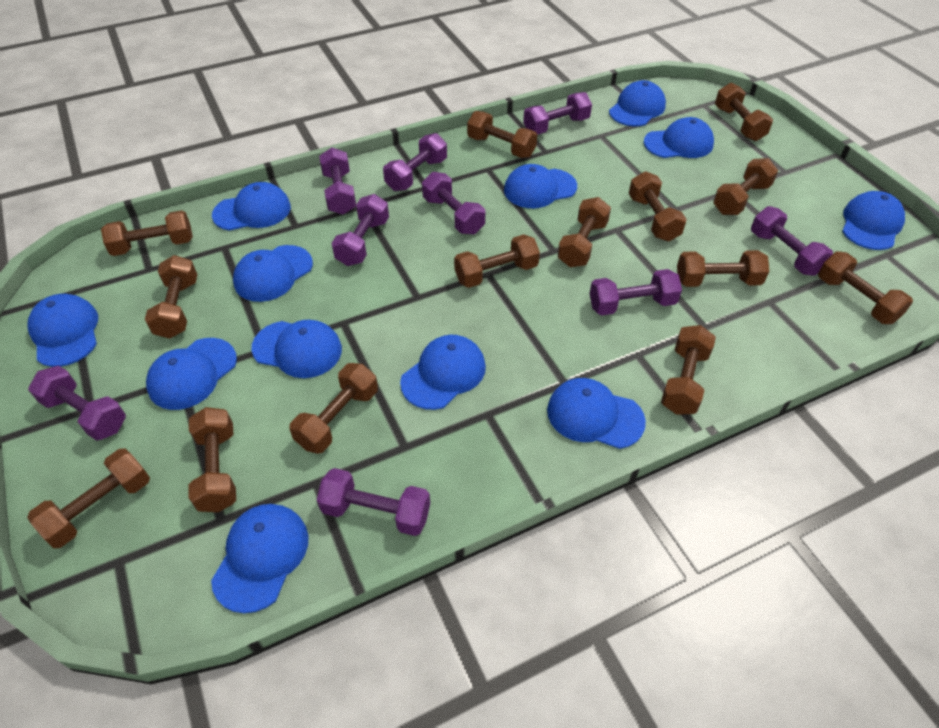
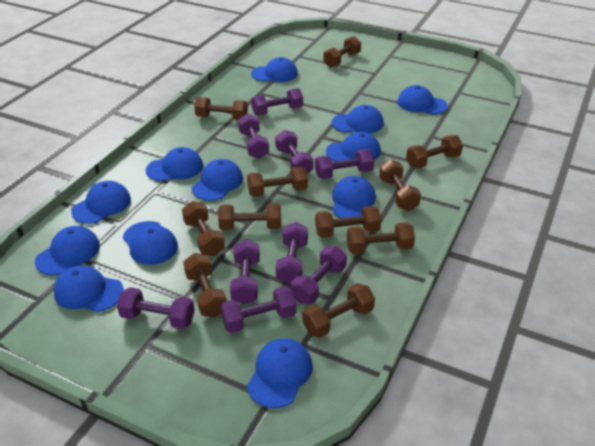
brown dumbbell: 14 -> 11

